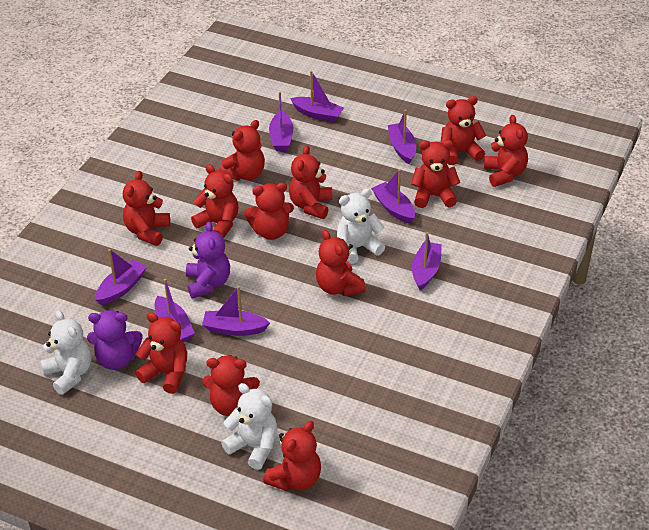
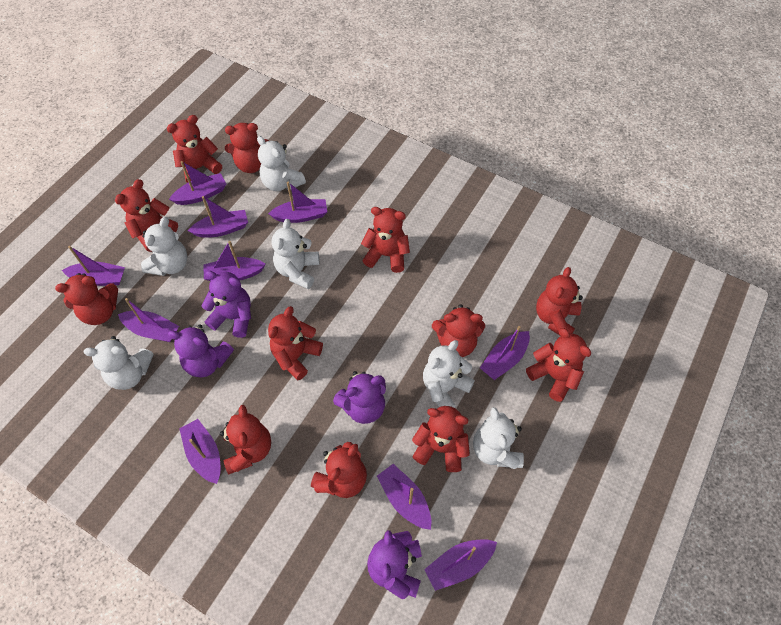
purple boat: 8 -> 10
purple teddy bear: 2 -> 4
white teddy bear: 3 -> 6

